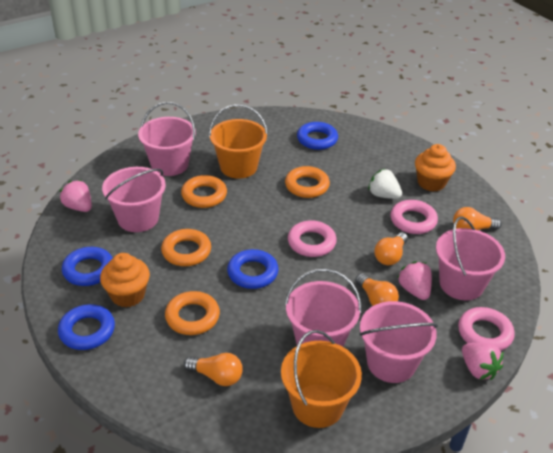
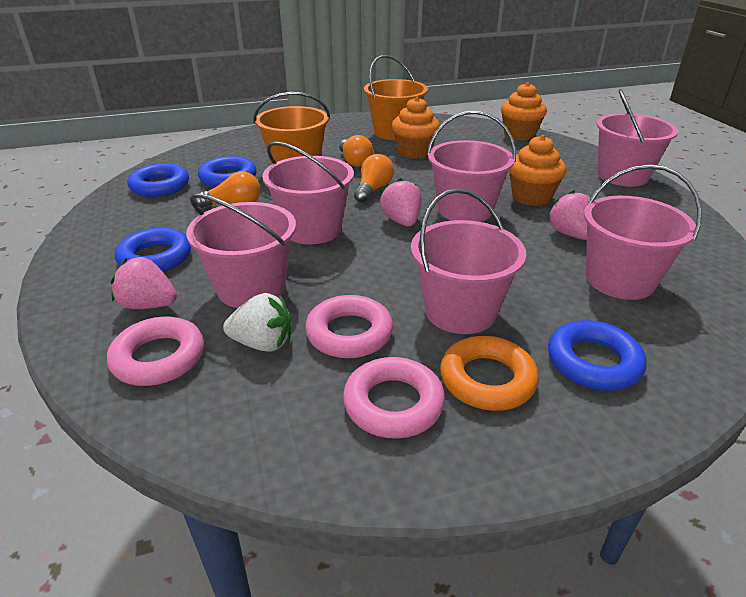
orange cupcake: 2 -> 3
orange light bulb: 4 -> 3
orange ring: 4 -> 1
pink bucket: 5 -> 6

